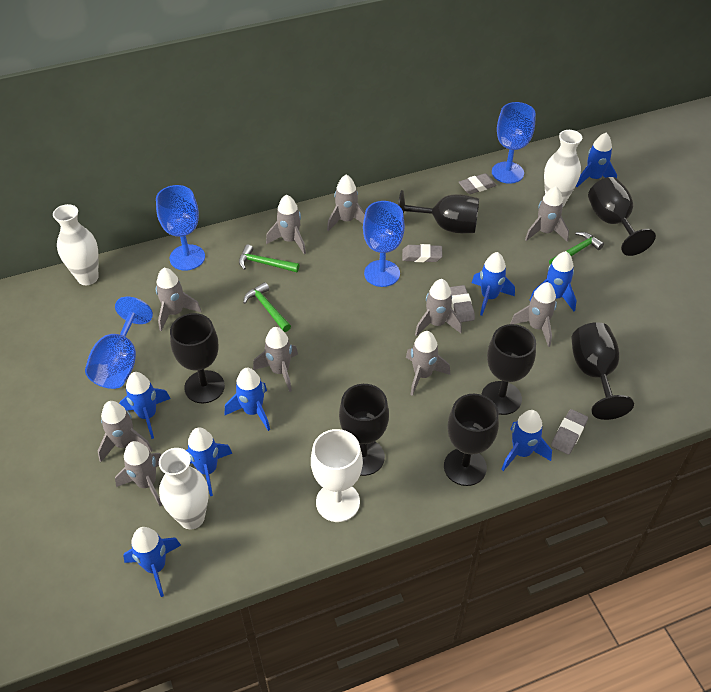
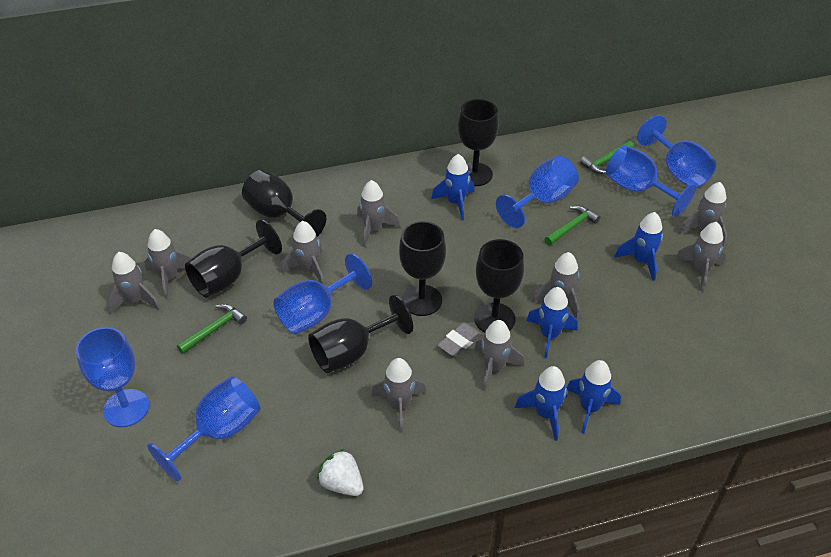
black goblet: 7 -> 6
blue goblet: 4 -> 6
blue rocket: 8 -> 5
grey eraser: 4 -> 1
grey rocket: 10 -> 9
white goblet: 1 -> 0
white strawberry: 0 -> 1
white vase: 3 -> 0

